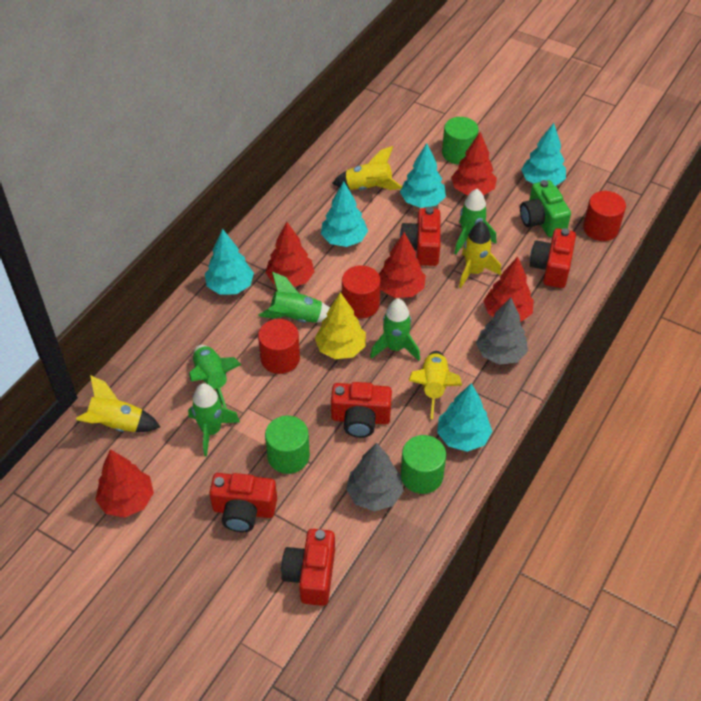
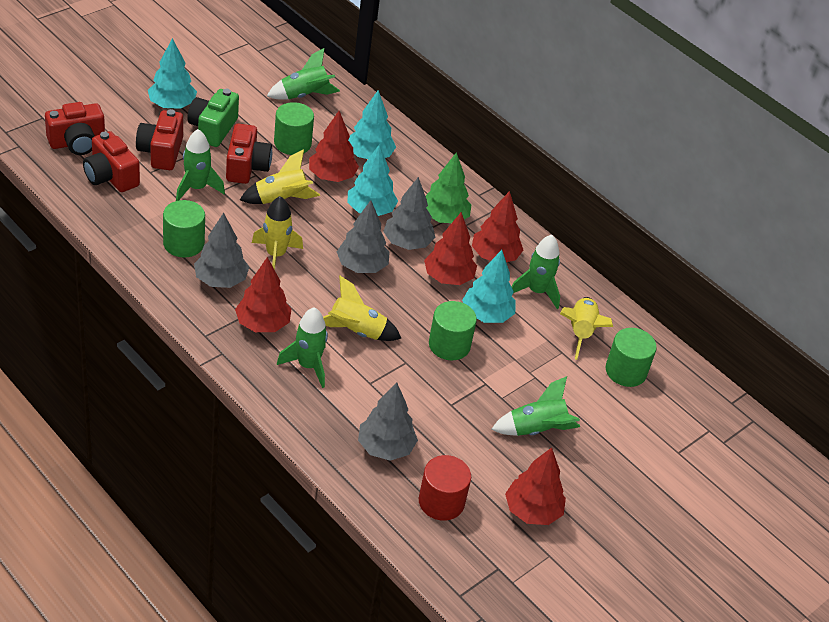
green cylinder: 3 -> 4
green tree: 0 -> 1
grey tree: 2 -> 4
red camera: 5 -> 4
red cylinder: 3 -> 1
turquoise tree: 5 -> 4
yellow tree: 1 -> 0

